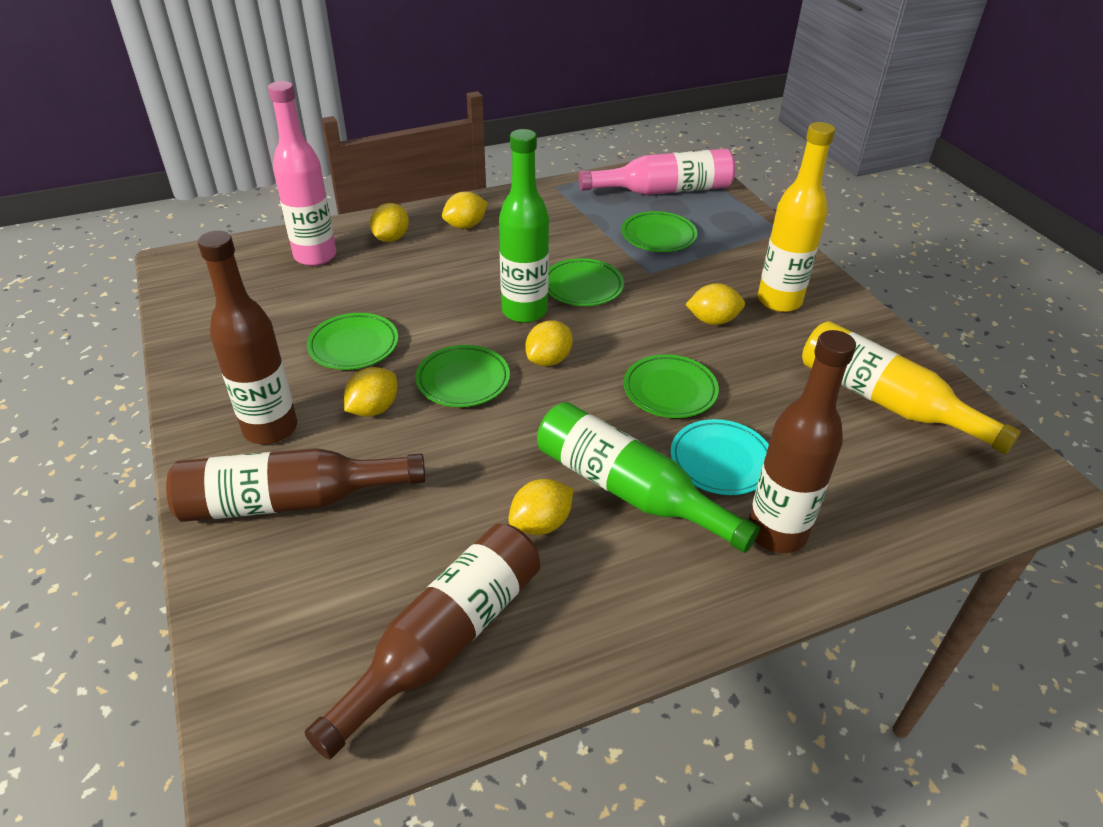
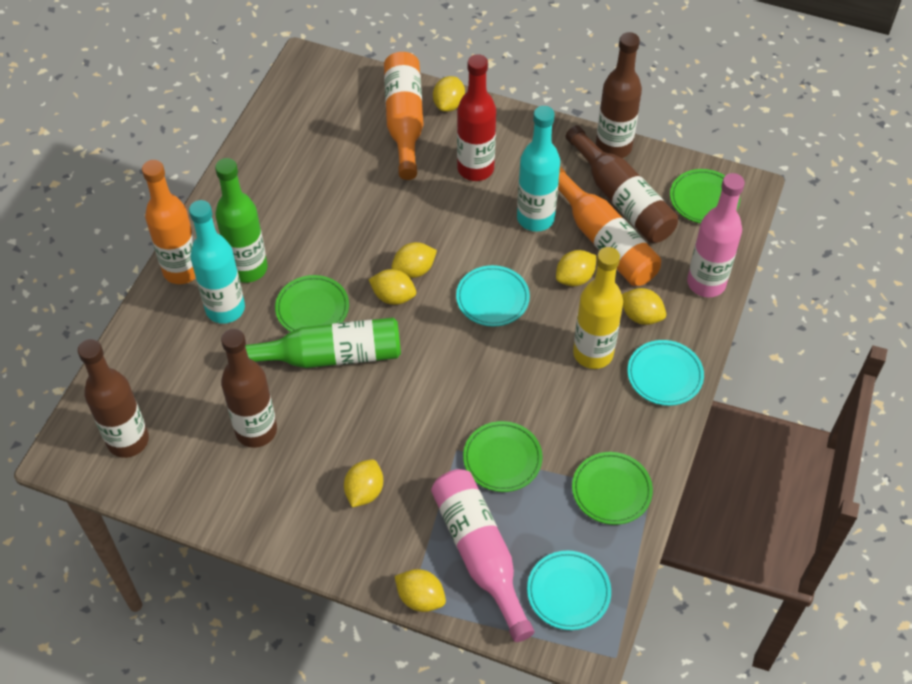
green plate: 5 -> 4
orange bottle: 0 -> 3
red bottle: 0 -> 1
turquoise bottle: 0 -> 2
turquoise plate: 1 -> 3
yellow bottle: 2 -> 1
yellow lemon: 6 -> 7

